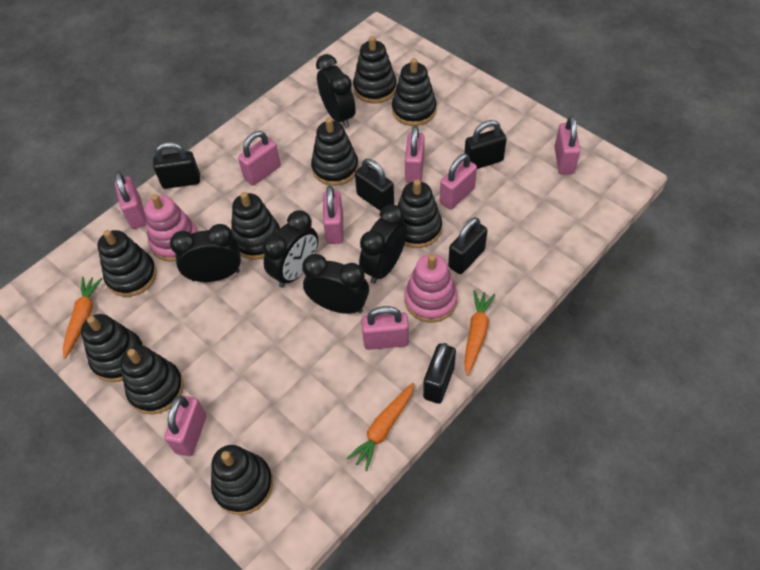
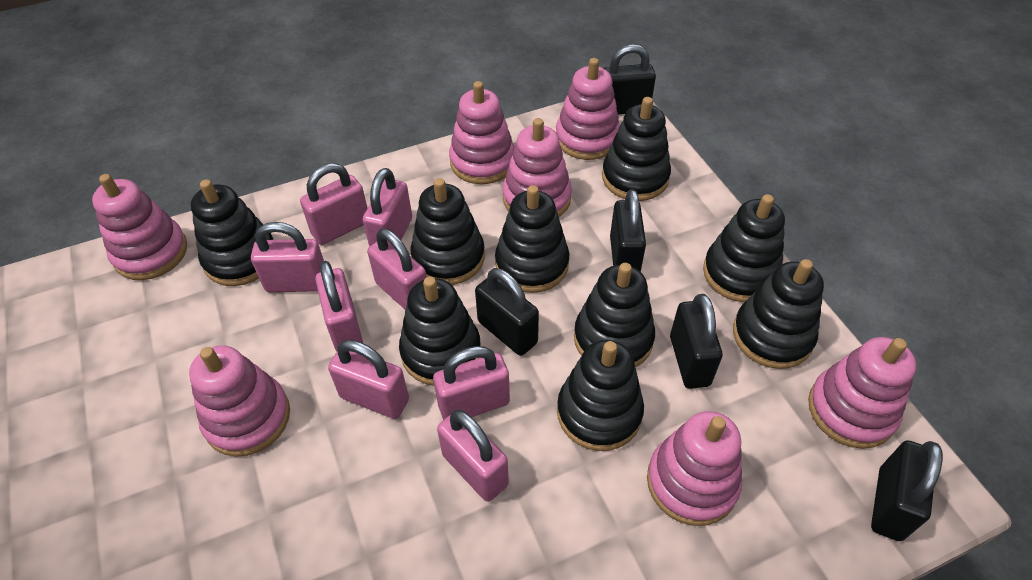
black clock: 5 -> 0
orange carrot: 3 -> 0
pink stacking toy: 2 -> 7

